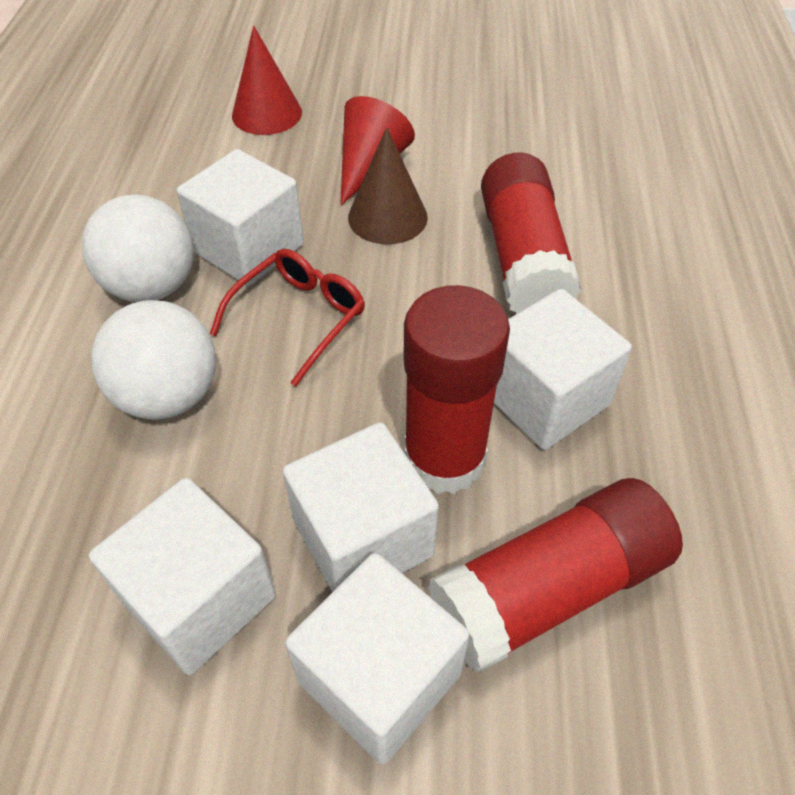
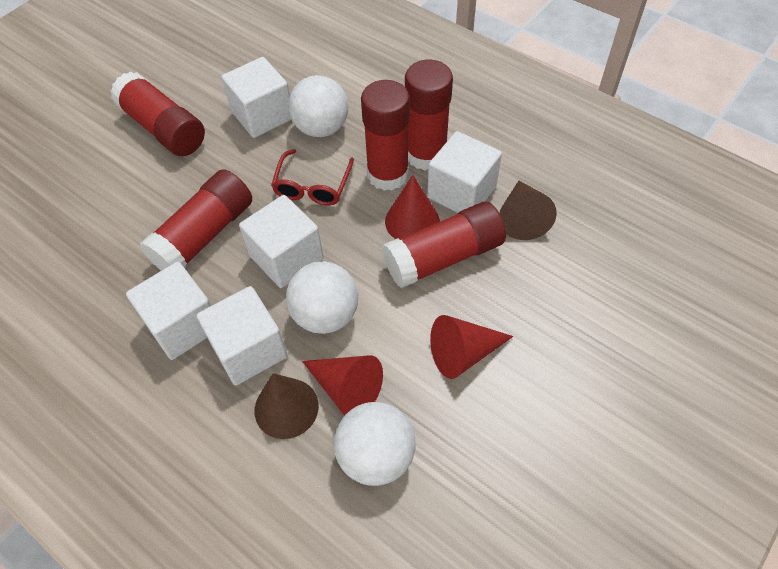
brown cone: 1 -> 2
red cone: 2 -> 3
red glue stick: 3 -> 5
white ball: 2 -> 3

